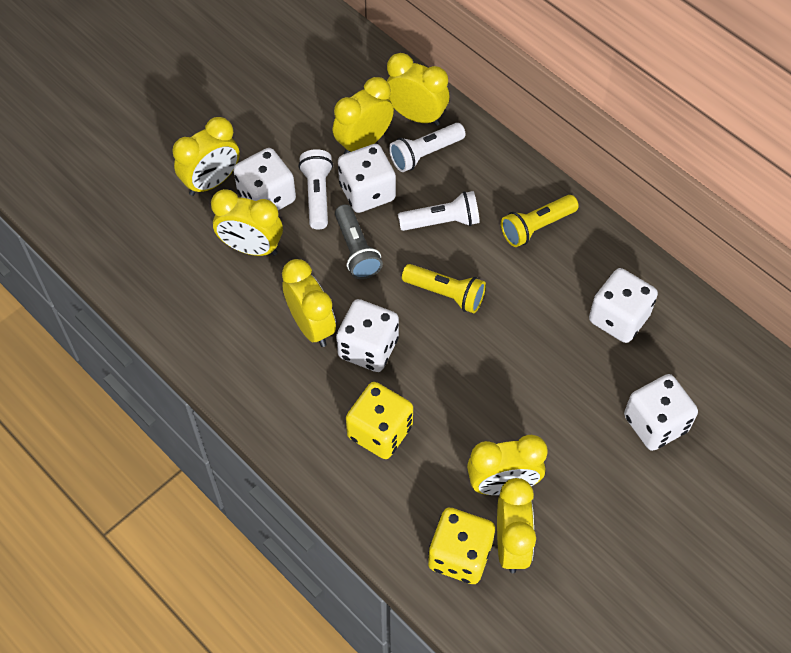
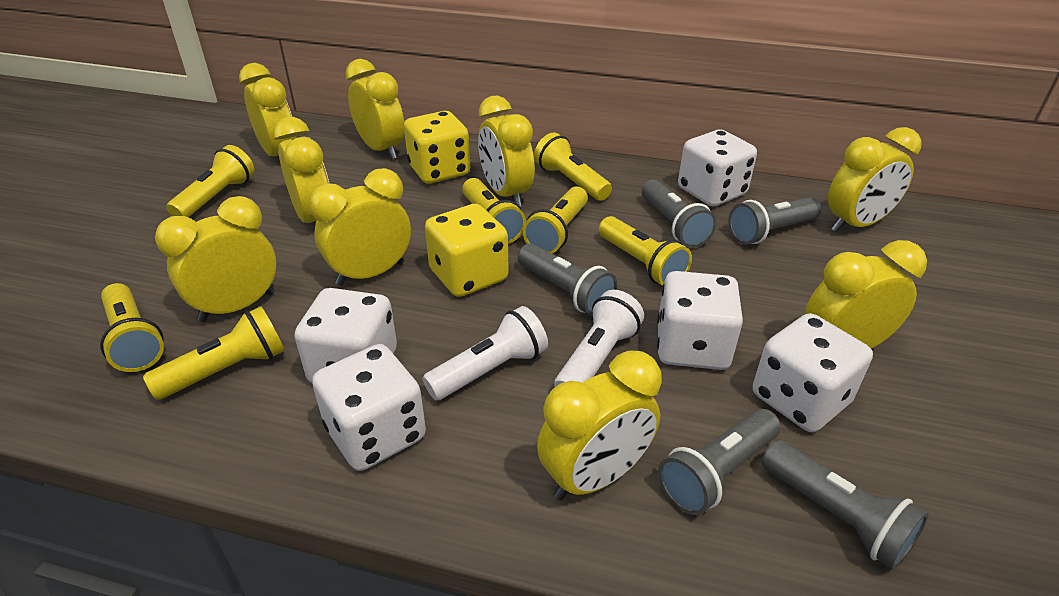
grey flashlight: 1 -> 5
white flashlight: 3 -> 2
yellow clock: 7 -> 9
yellow flashlight: 2 -> 7

